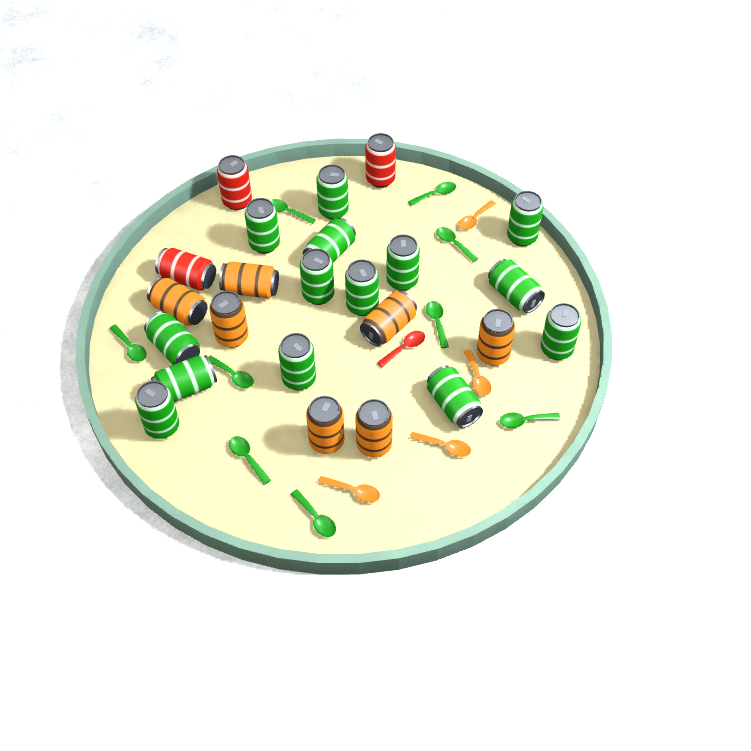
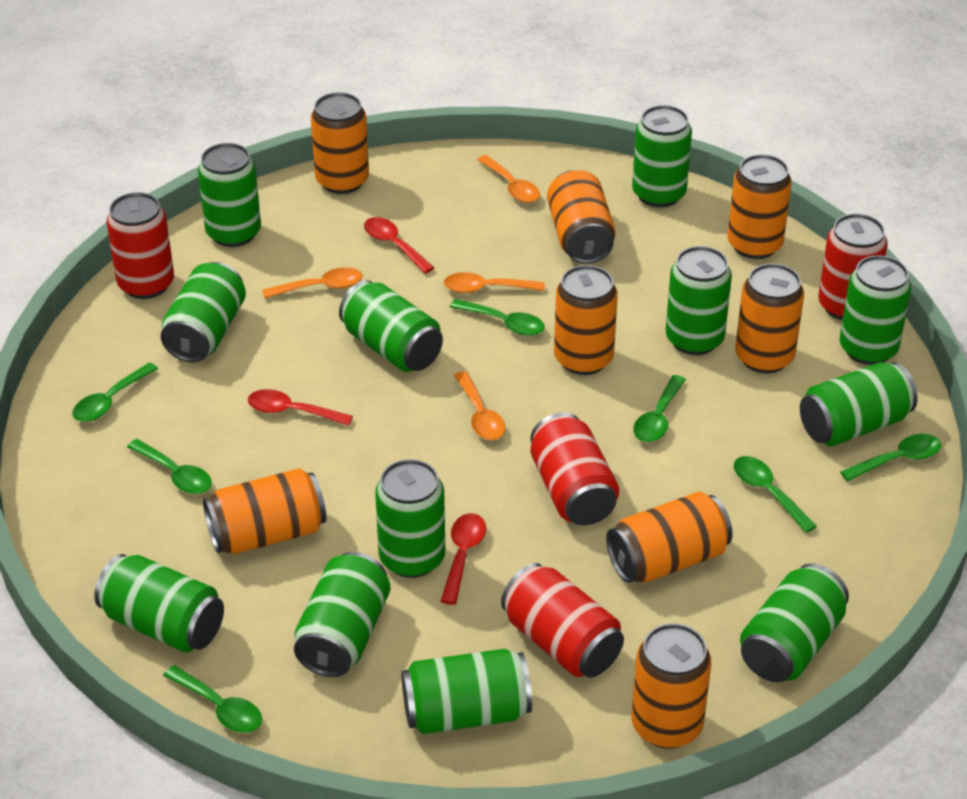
green can: 14 -> 12
green spoon: 9 -> 7
orange can: 7 -> 8
red can: 3 -> 4
red spoon: 1 -> 3

